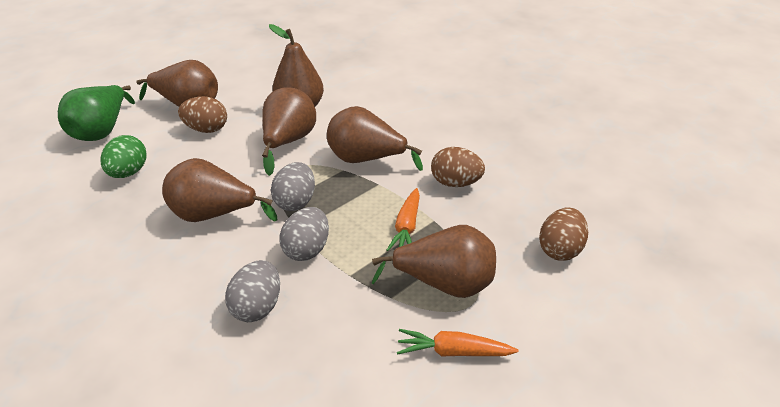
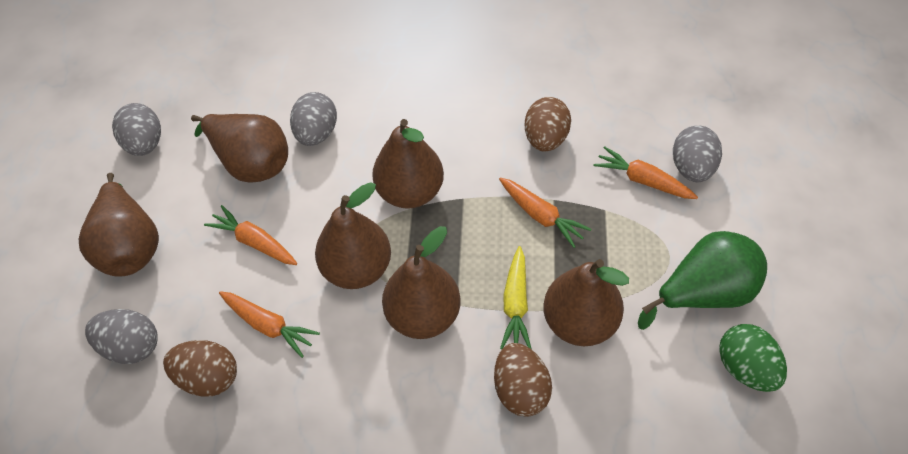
grey egg: 3 -> 4
orange carrot: 2 -> 4
yellow carrot: 0 -> 1

